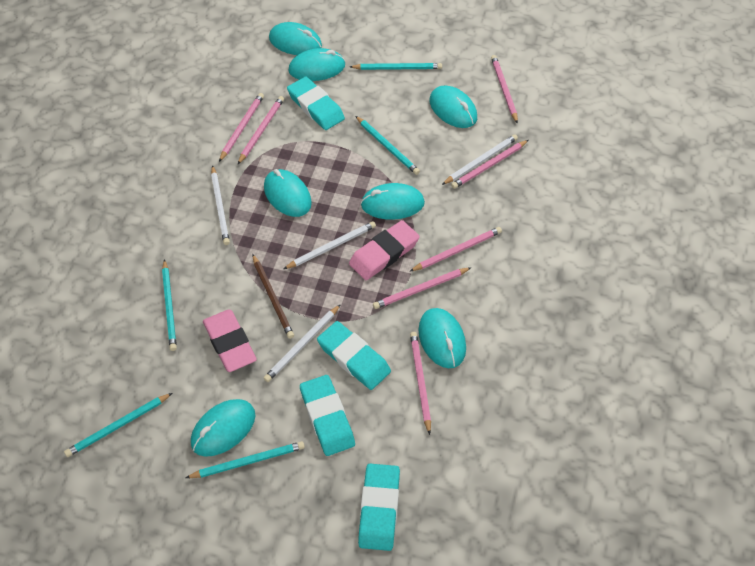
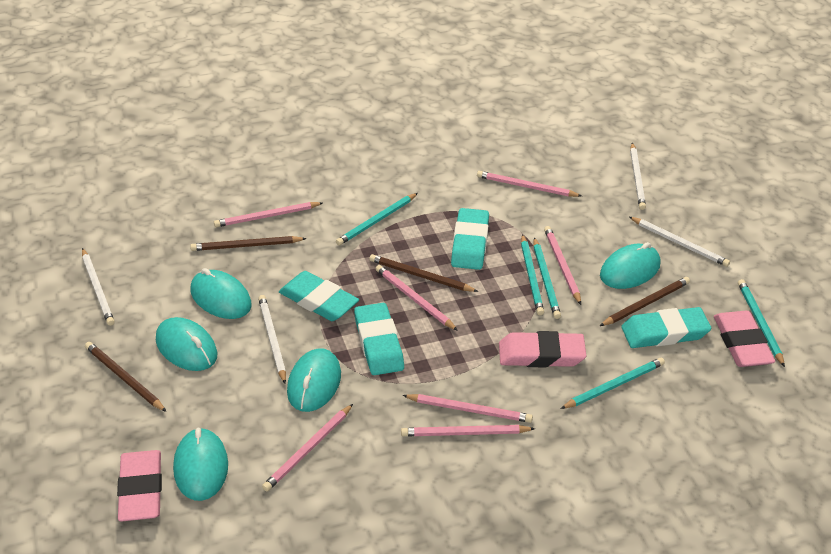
brown pencil: 1 -> 4
pink eraser: 2 -> 3
turquoise mouse: 7 -> 5

